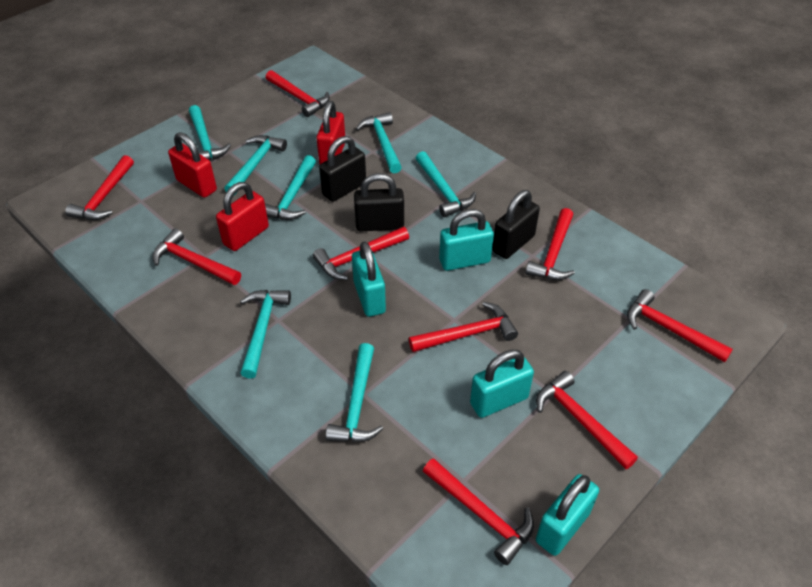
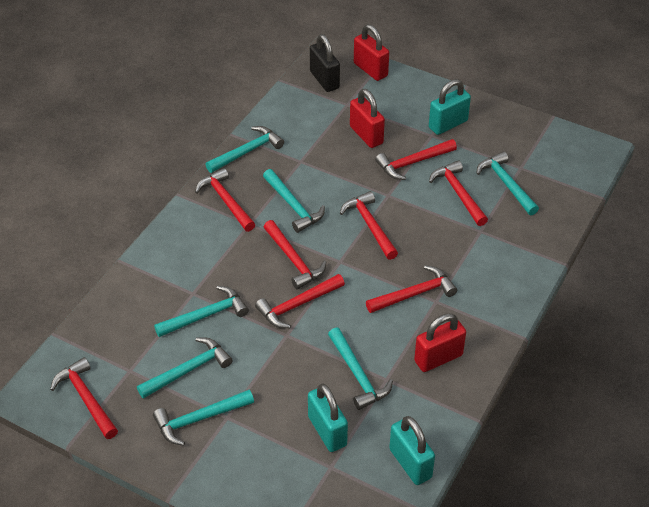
black padlock: 3 -> 1
red hammer: 9 -> 8
turquoise padlock: 4 -> 3

